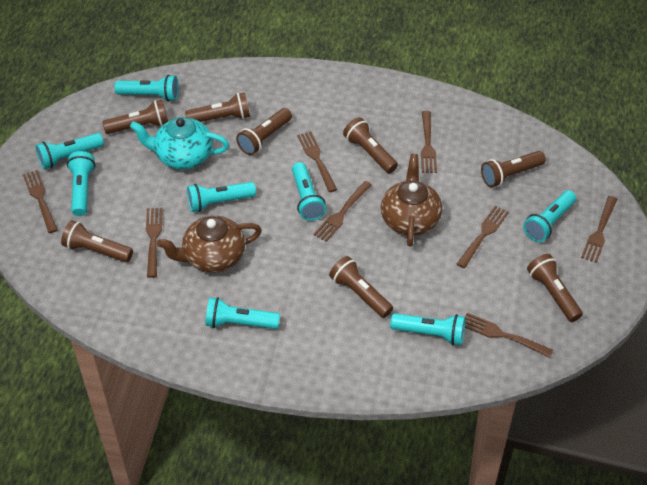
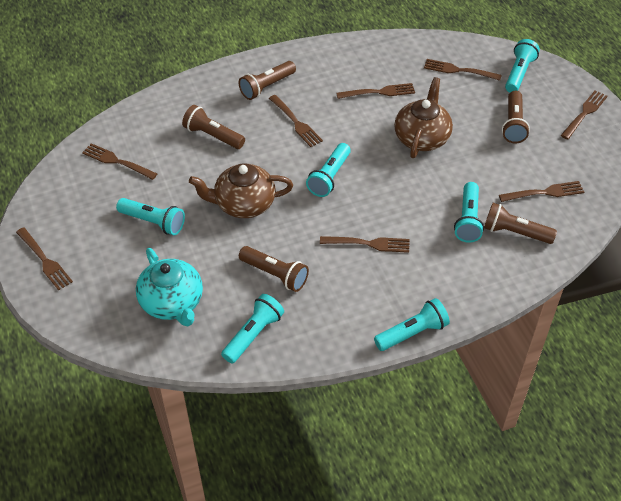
brown flashlight: 8 -> 5
turquoise flashlight: 8 -> 6

